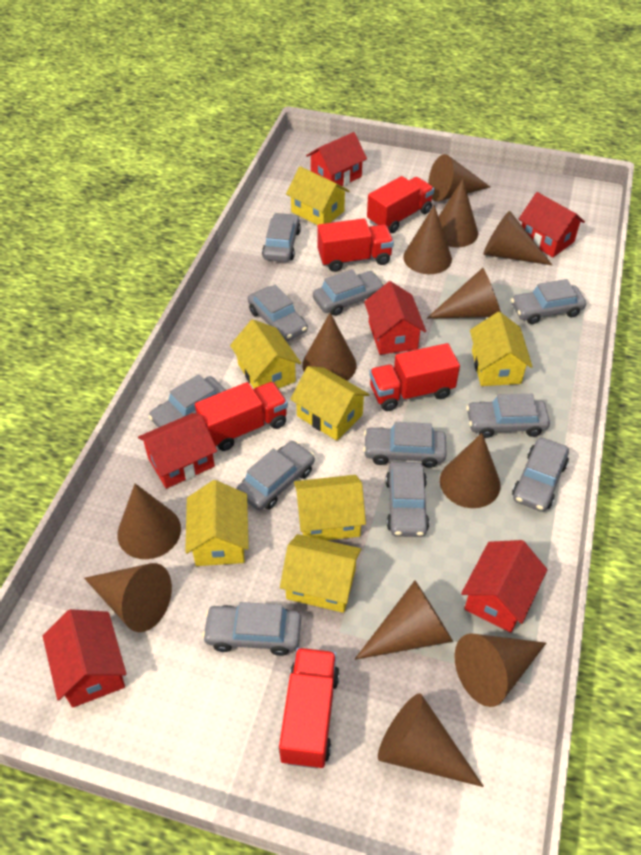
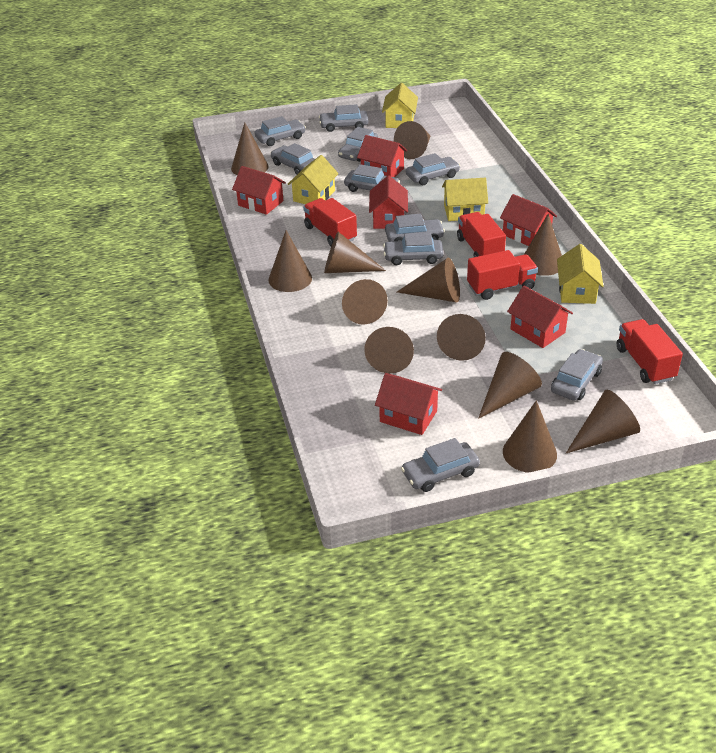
grey car: 11 -> 10
red truck: 5 -> 4
yellow house: 7 -> 4

